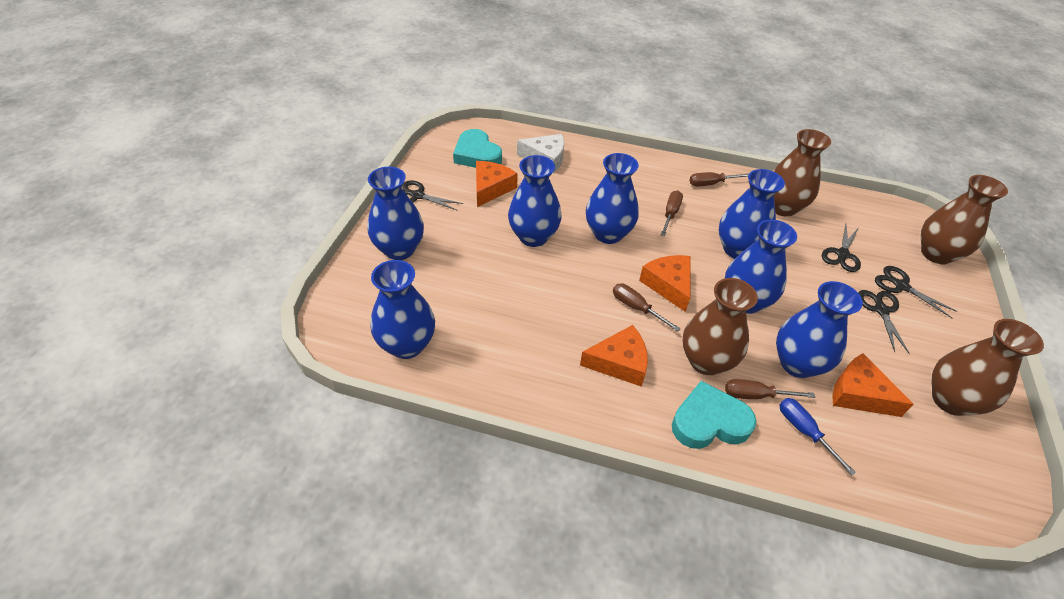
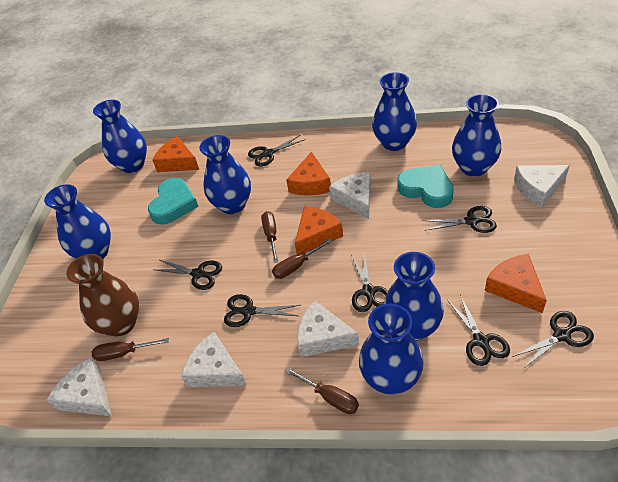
black scissors: 4 -> 7
blue screwdriver: 1 -> 0
brown vase: 4 -> 1
white cheese: 1 -> 5

